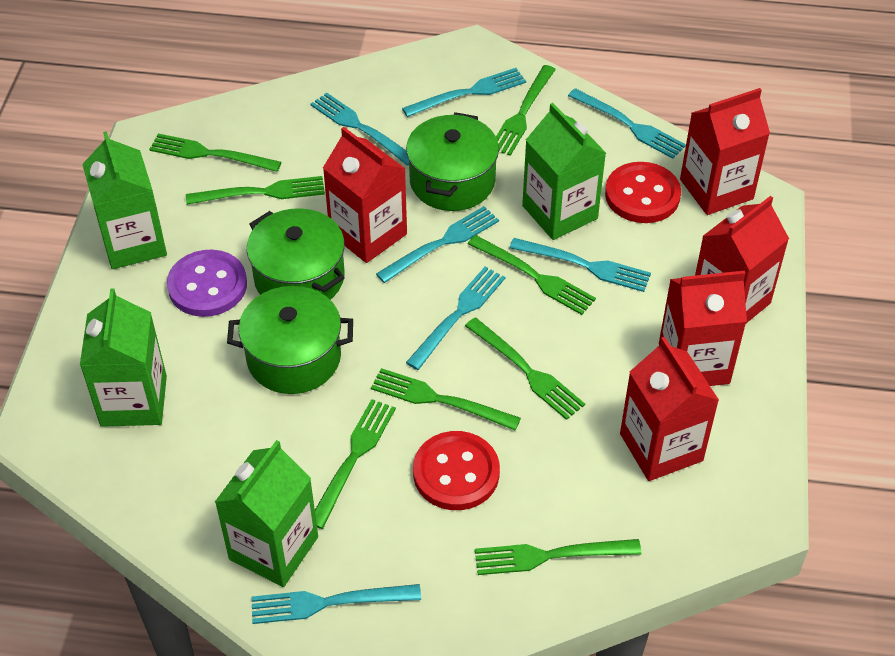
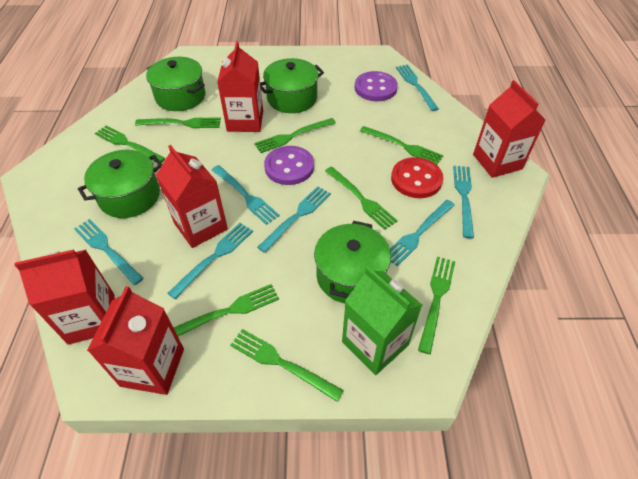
green carton: 4 -> 1
green pot: 3 -> 4
purple button: 1 -> 2
red button: 2 -> 1

